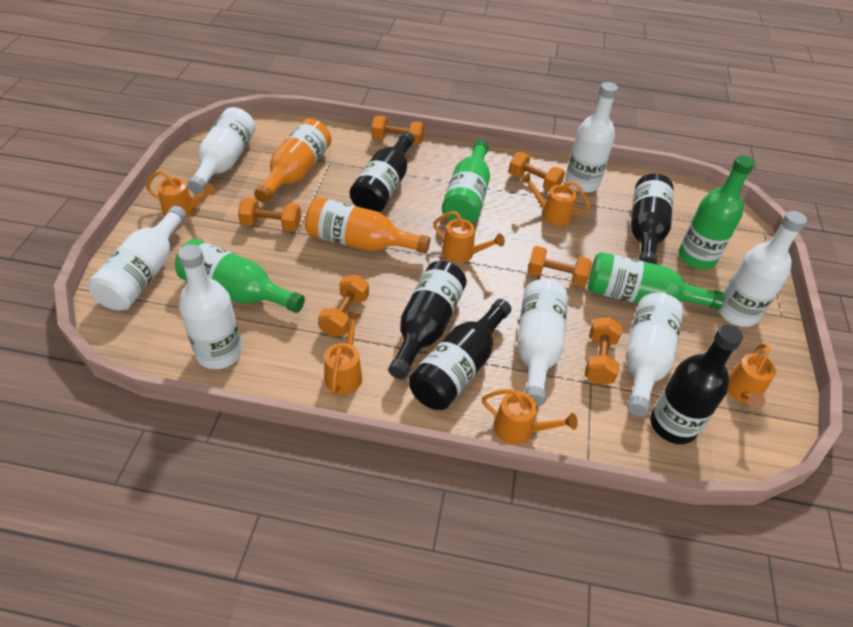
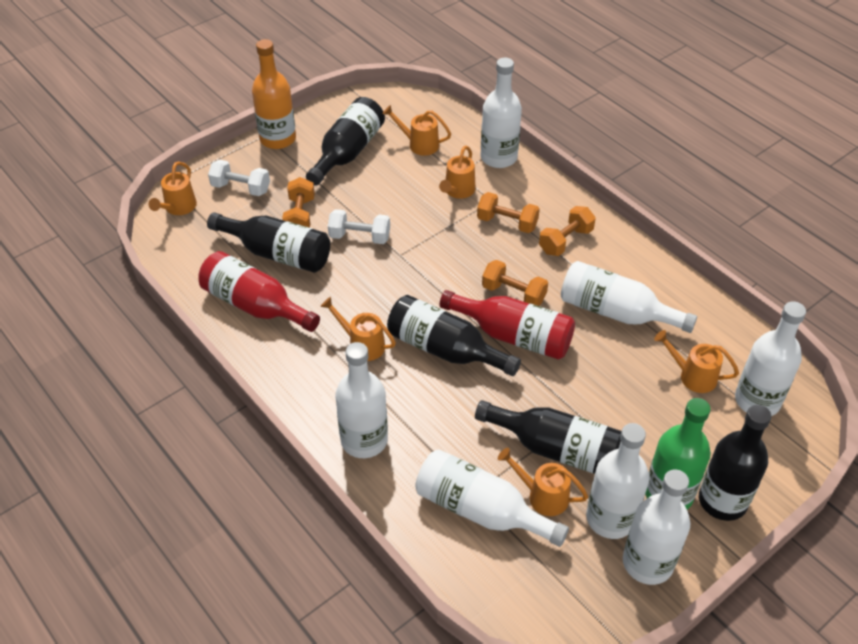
green bottle: 4 -> 1
orange bottle: 2 -> 1
orange dumbbell: 6 -> 4
red bottle: 0 -> 2
white dumbbell: 0 -> 2

